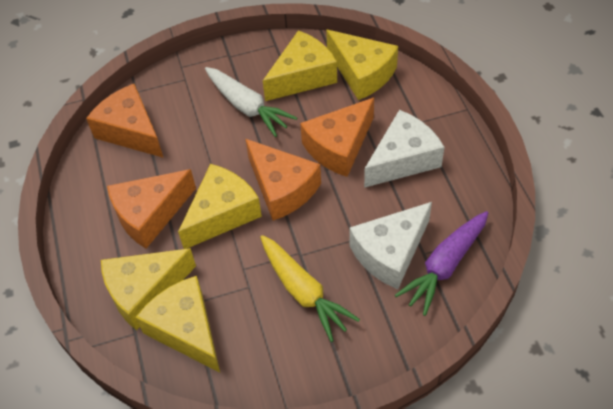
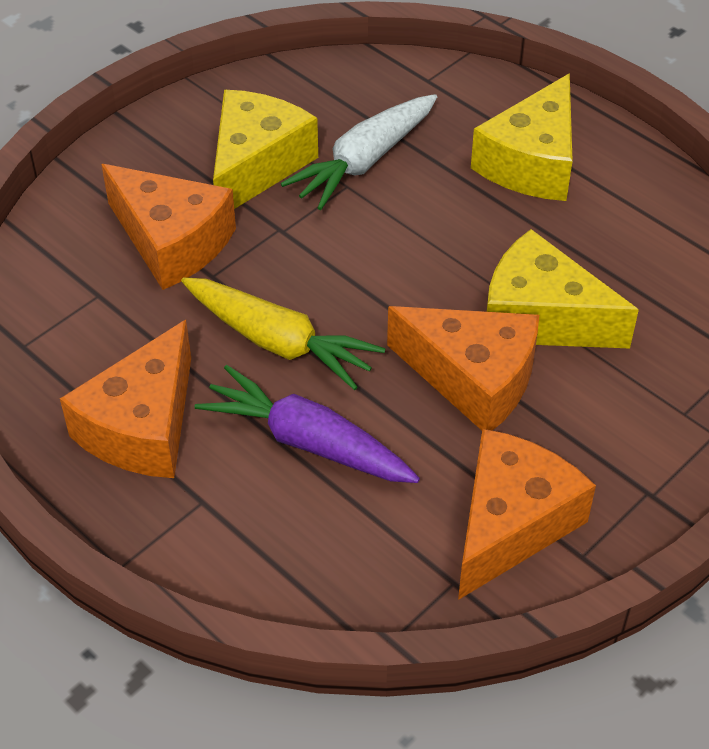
white cheese: 2 -> 0
yellow cheese: 5 -> 3

